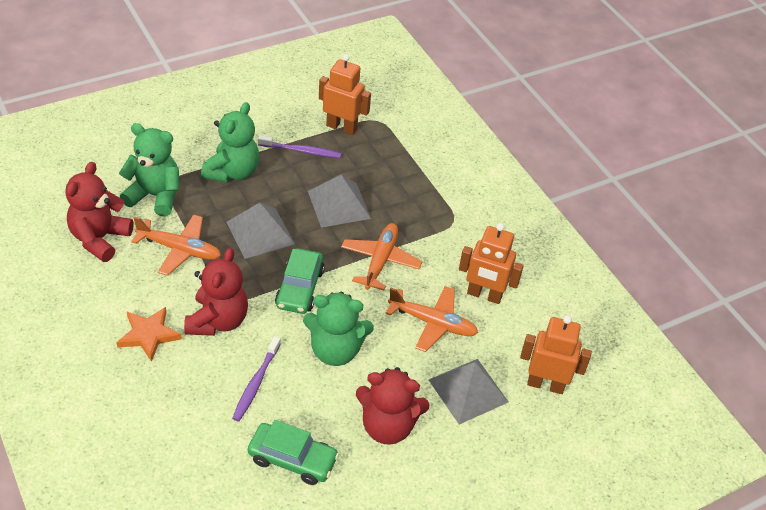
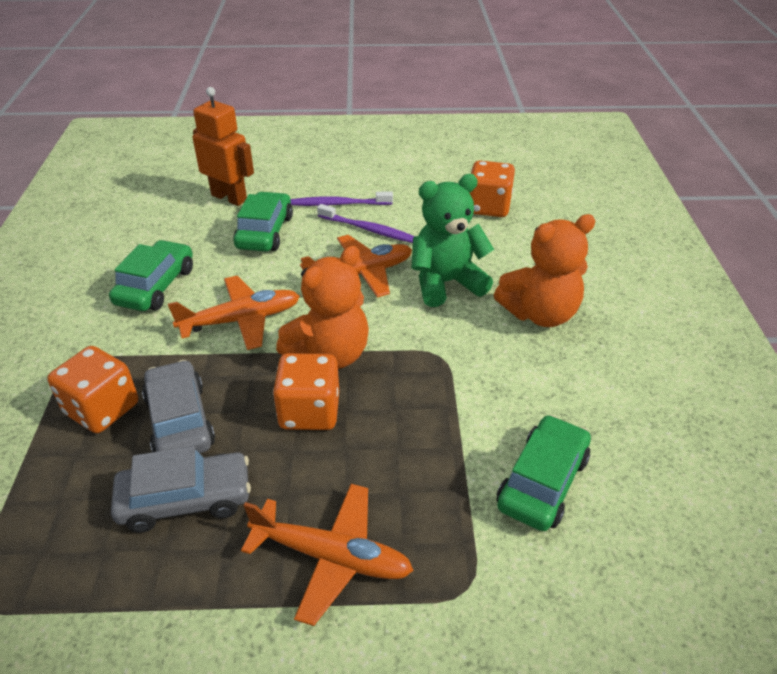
green car: 2 -> 3
green teddy bear: 3 -> 1
grey car: 0 -> 2
grey pyramid: 3 -> 0
orange dice: 0 -> 3
orange robot: 3 -> 1
orange star: 1 -> 0
orange teddy bear: 0 -> 2
red teddy bear: 3 -> 0

